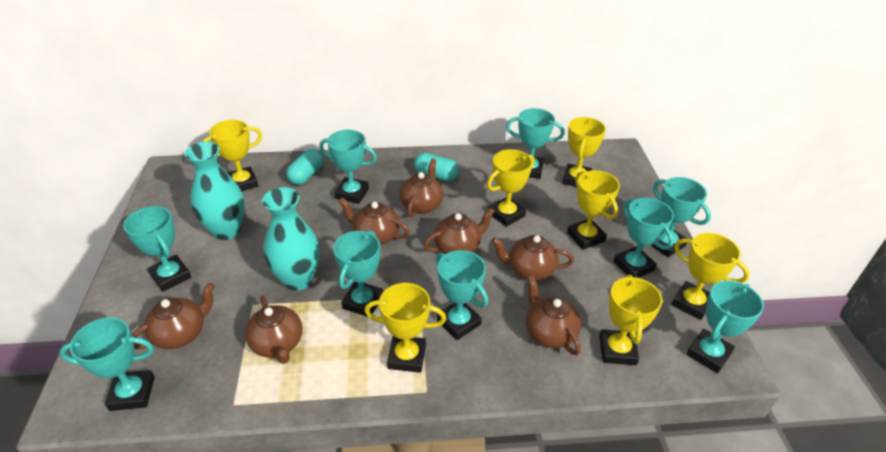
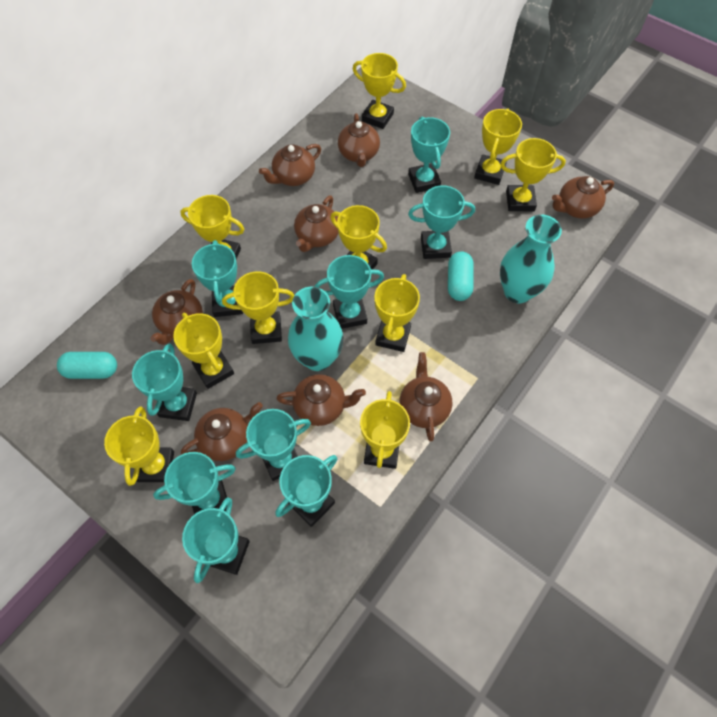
brown teapot: 7 -> 8
yellow trophy: 7 -> 10

